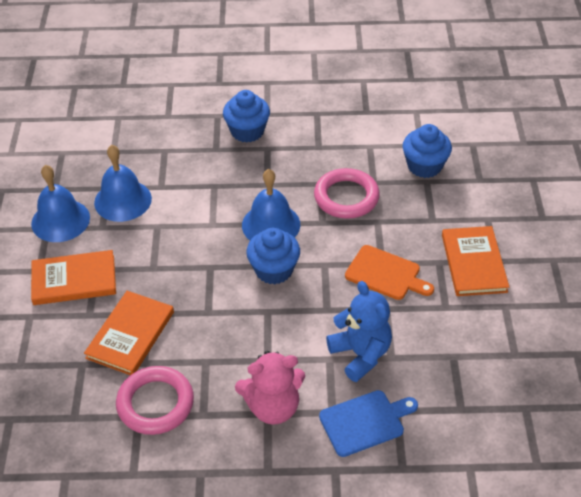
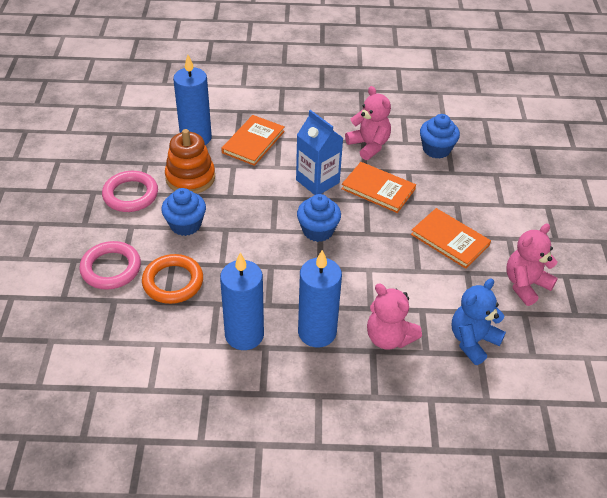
blue bell: 3 -> 0
blue candle: 0 -> 3
blue carton: 0 -> 1
blue cutting board: 1 -> 0
orange cutting board: 1 -> 0
orange ring: 0 -> 1
orange stacking toy: 0 -> 1
pink teddy bear: 1 -> 3

